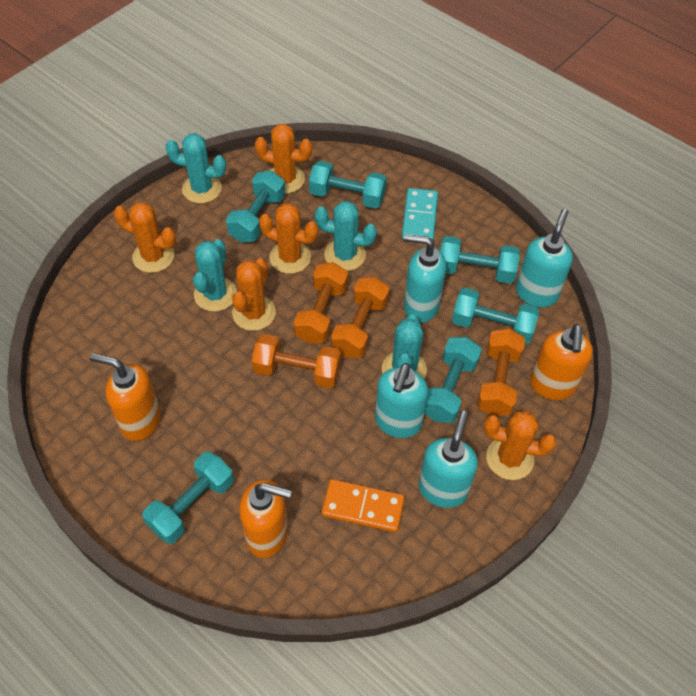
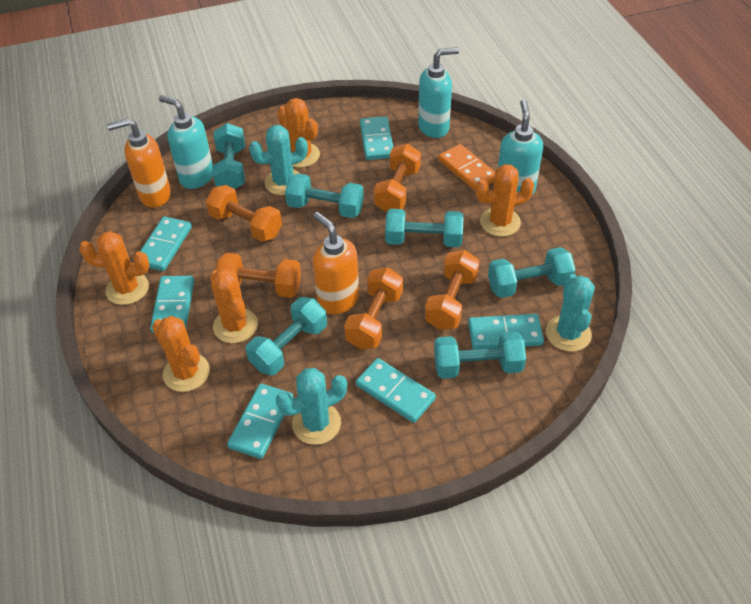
orange dumbbell: 4 -> 5
orange soap dispenser: 3 -> 2
turquoise cactus: 4 -> 3
turquoise domino: 1 -> 6
turquoise soap dispenser: 4 -> 3

